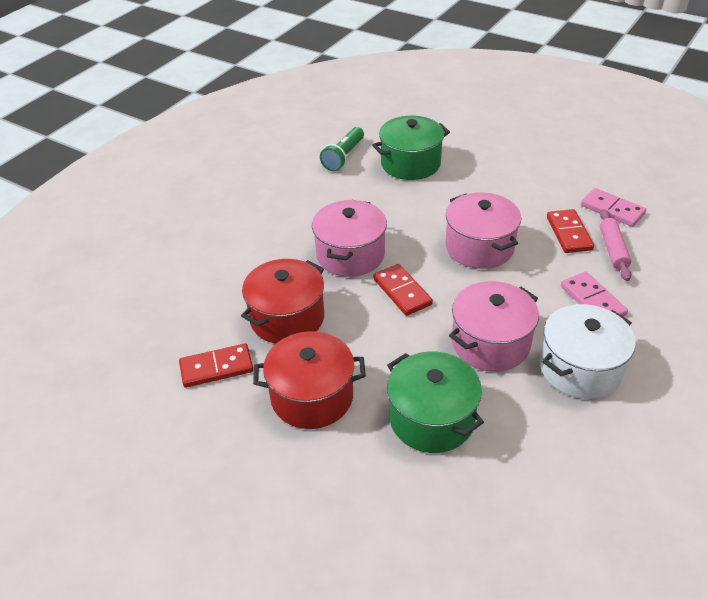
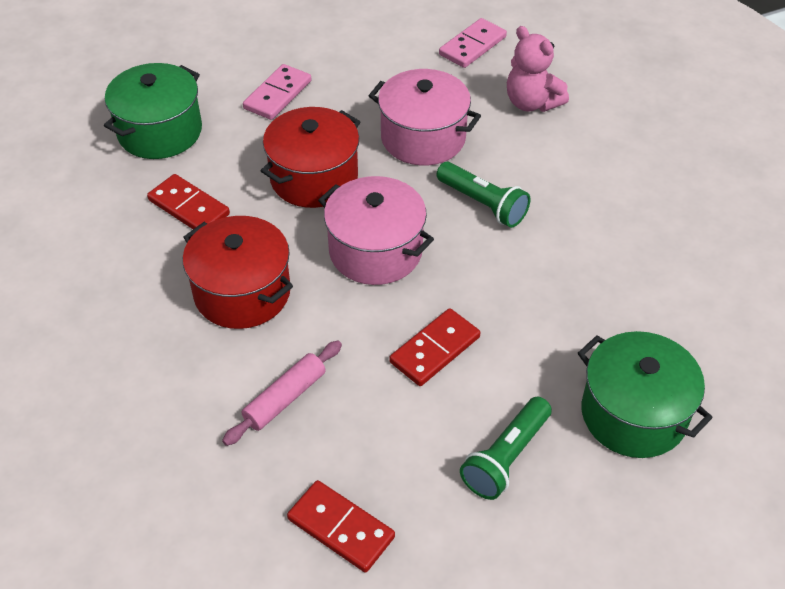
green flashlight: 1 -> 2
pink pot: 3 -> 2
pink teddy bear: 0 -> 1
white pot: 1 -> 0

